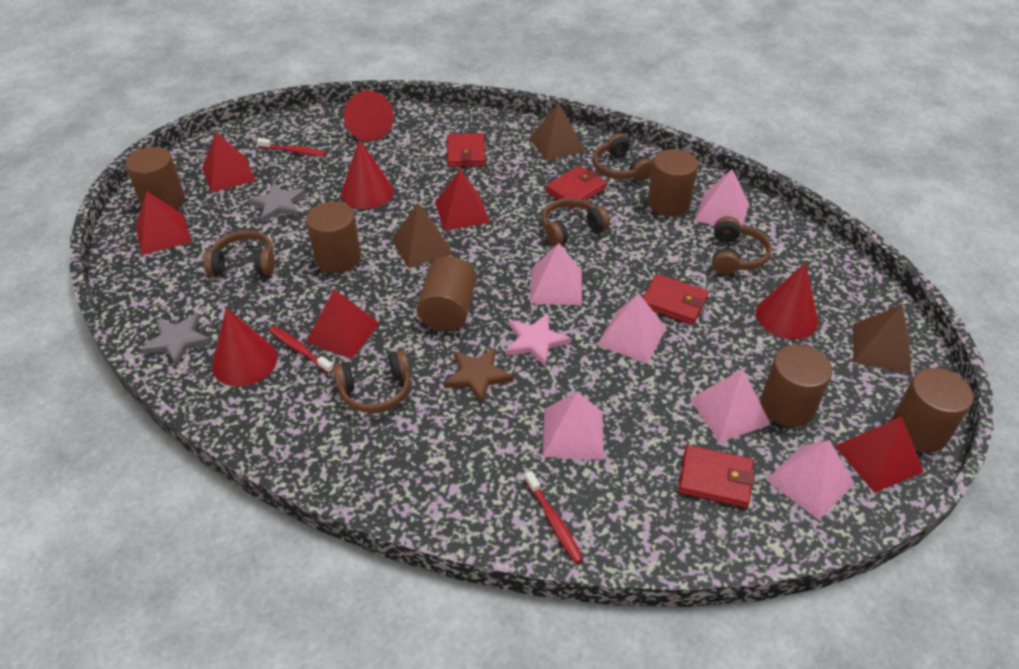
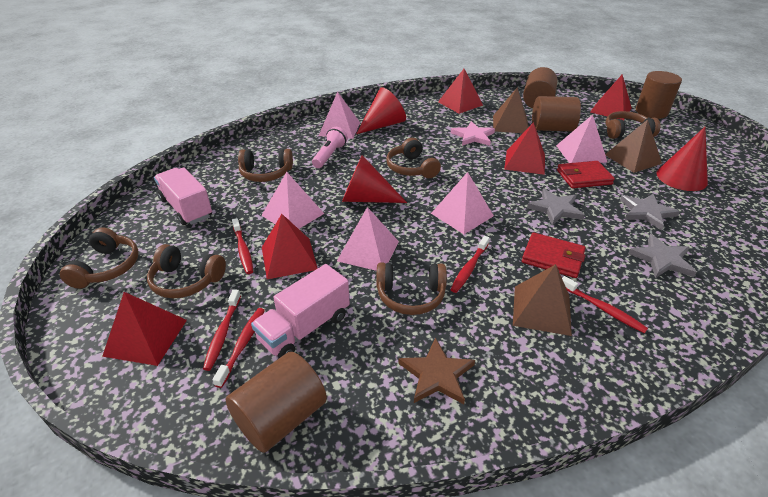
brown cylinder: 6 -> 4
brown headphones: 5 -> 6
grey star: 2 -> 3
pink flashlight: 0 -> 1
pink pyramid: 6 -> 5
pink truck: 0 -> 2
red cone: 4 -> 3
red toothbrush: 3 -> 5
red wallet: 4 -> 2

